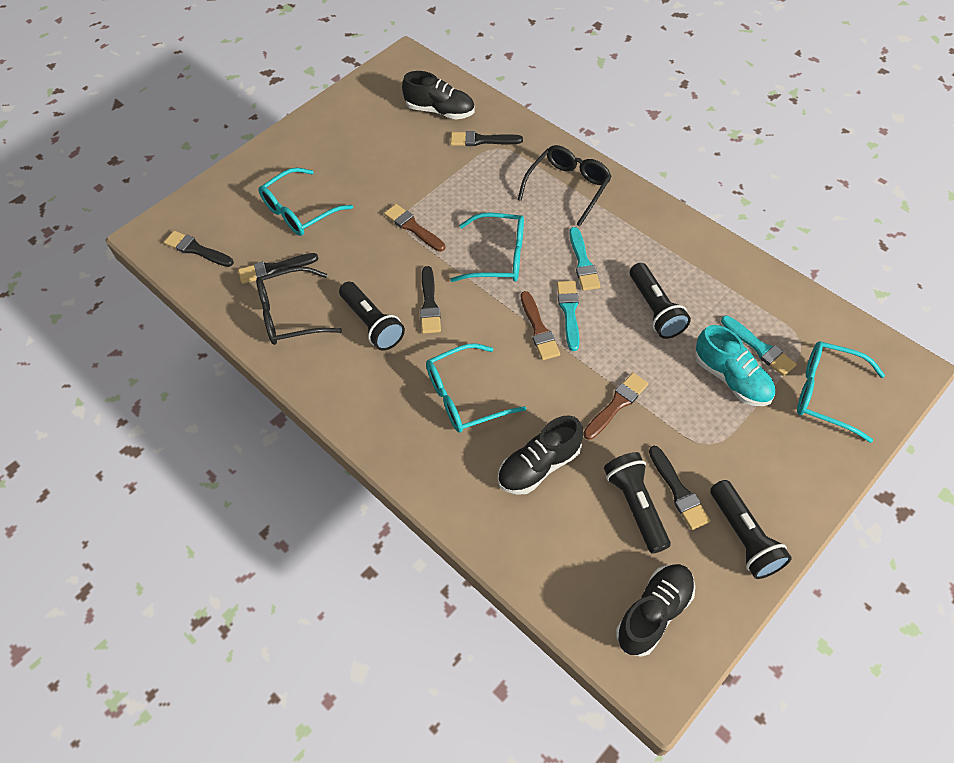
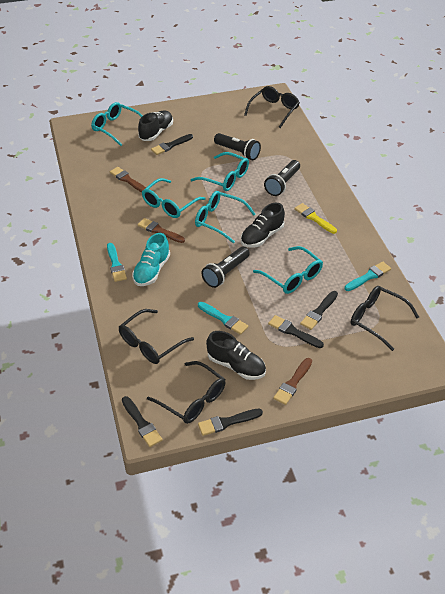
black flashlight: 4 -> 3
black glasses: 2 -> 4
turquoise glasses: 4 -> 5
yellow brush: 0 -> 1

